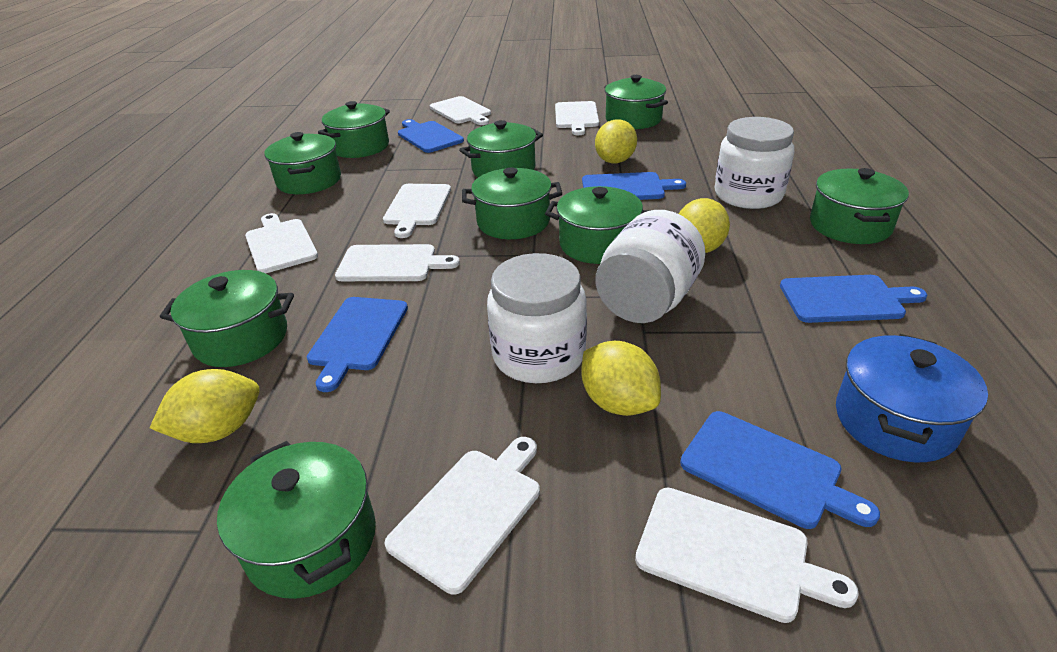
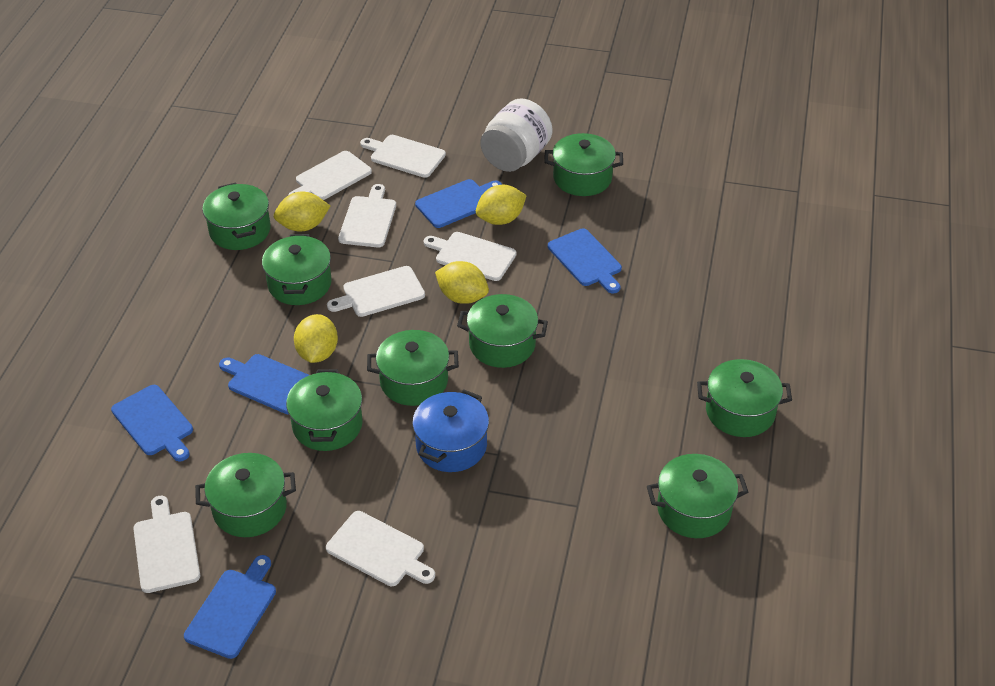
white jar: 3 -> 1

